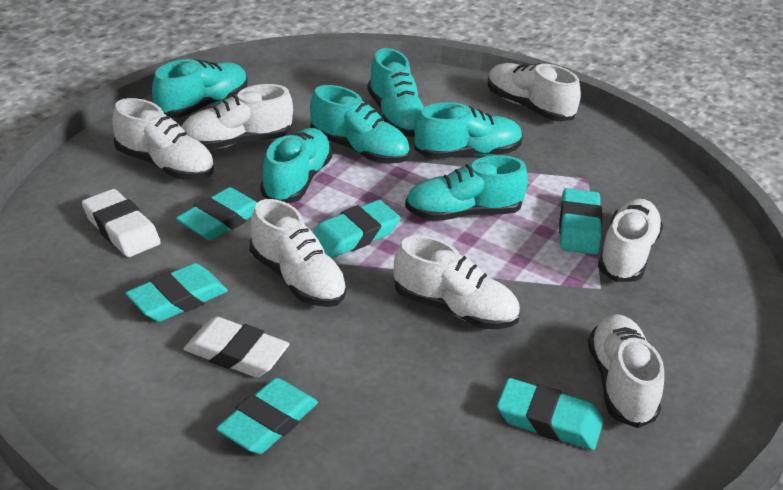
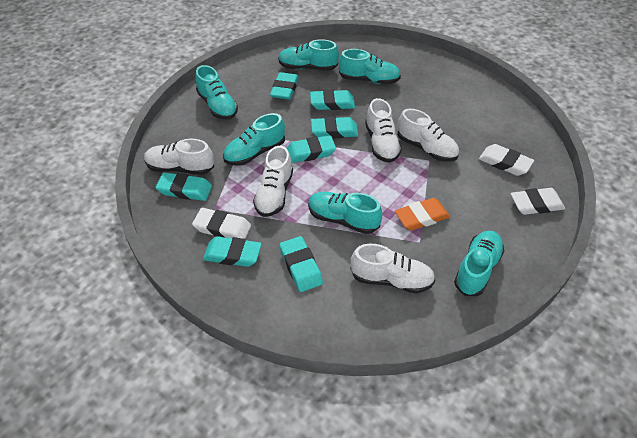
orange eraser: 0 -> 1
turquoise eraser: 6 -> 7
white eraser: 2 -> 3
white shoe: 7 -> 5

